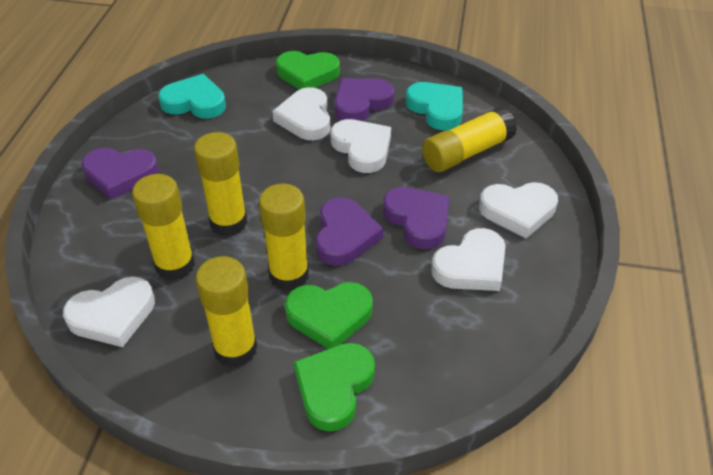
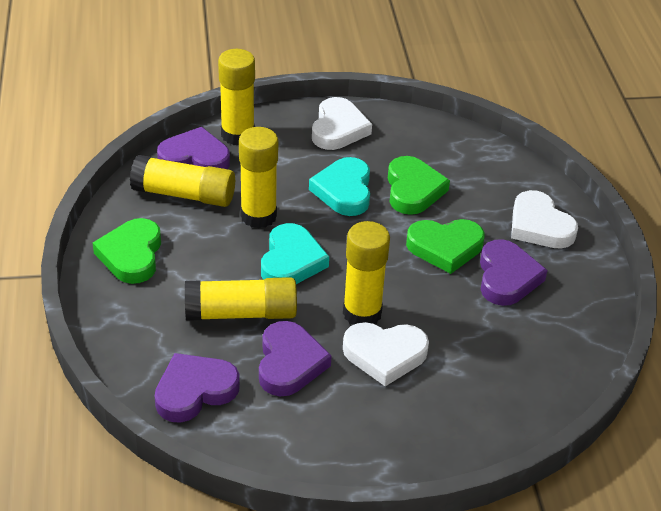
white heart: 5 -> 3

